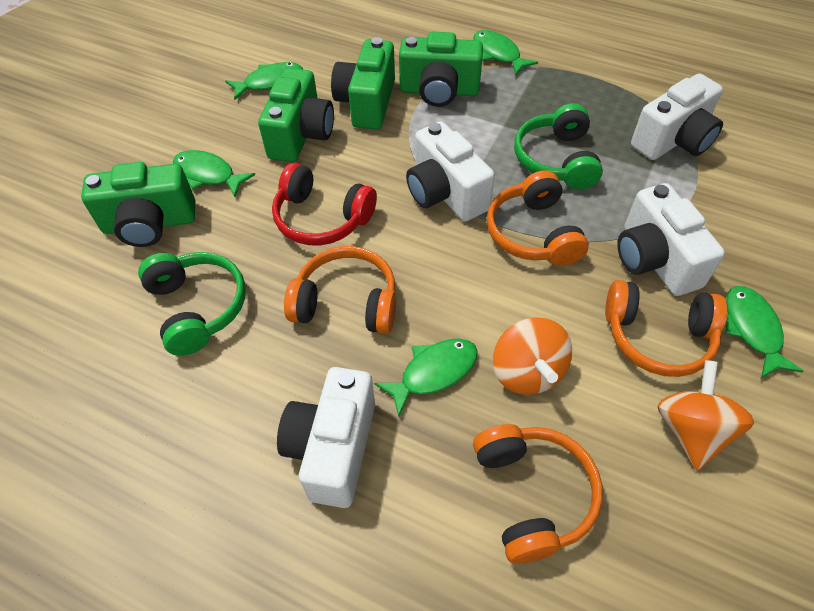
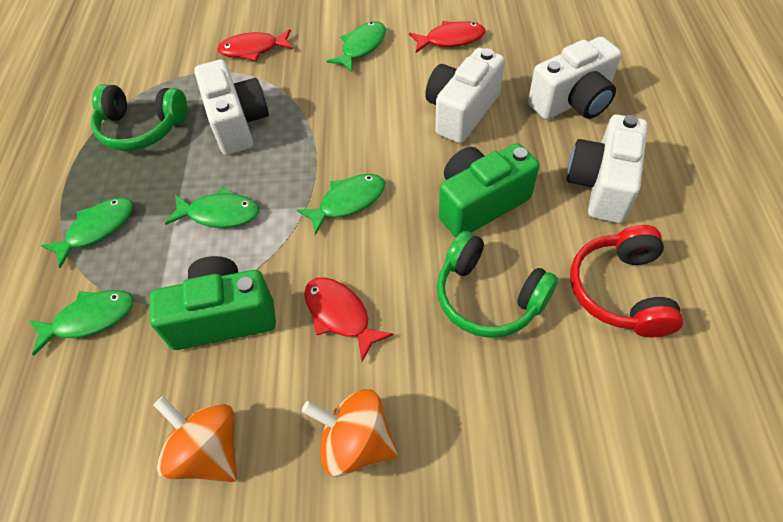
green camera: 4 -> 2
orange headphones: 4 -> 0
red fish: 0 -> 3

